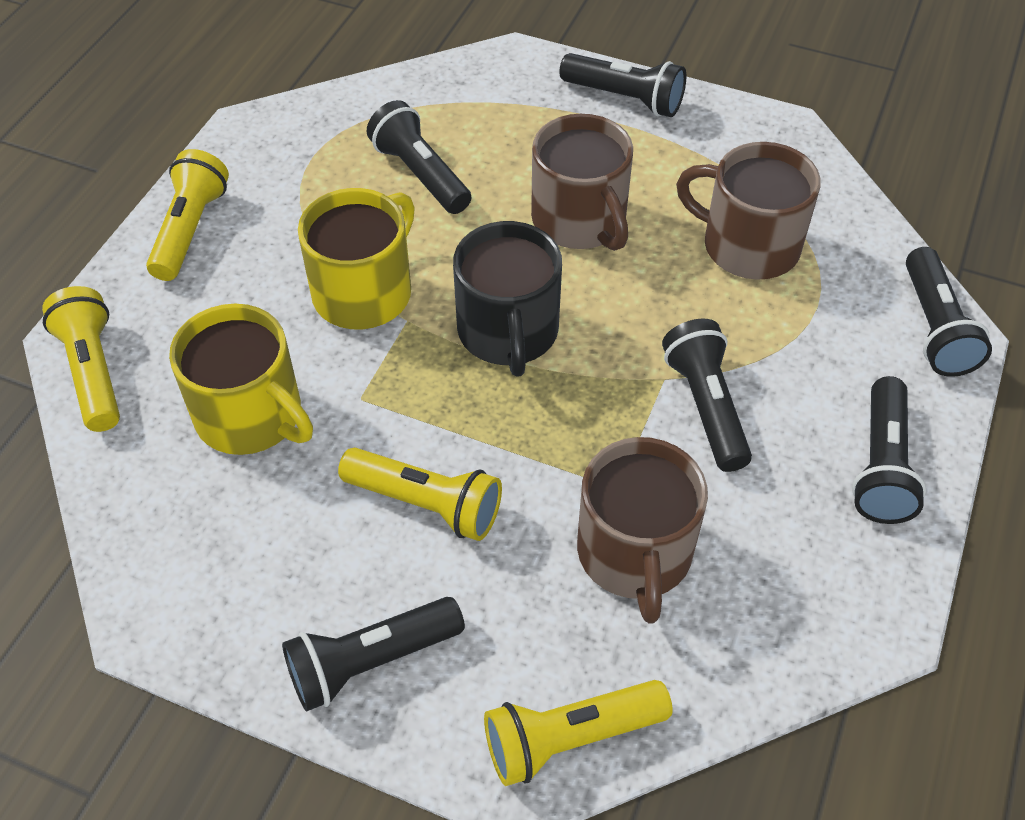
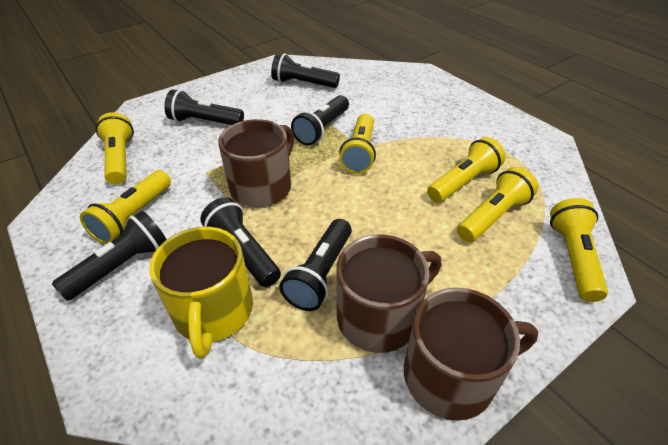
black mug: 1 -> 0
yellow flashlight: 4 -> 6
yellow mug: 2 -> 1

